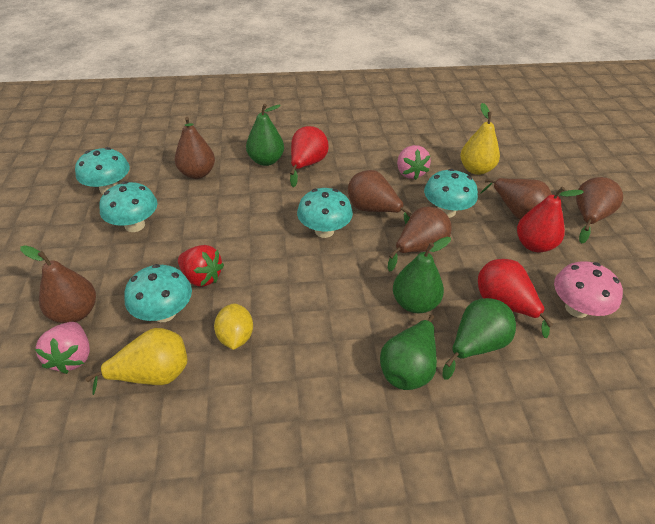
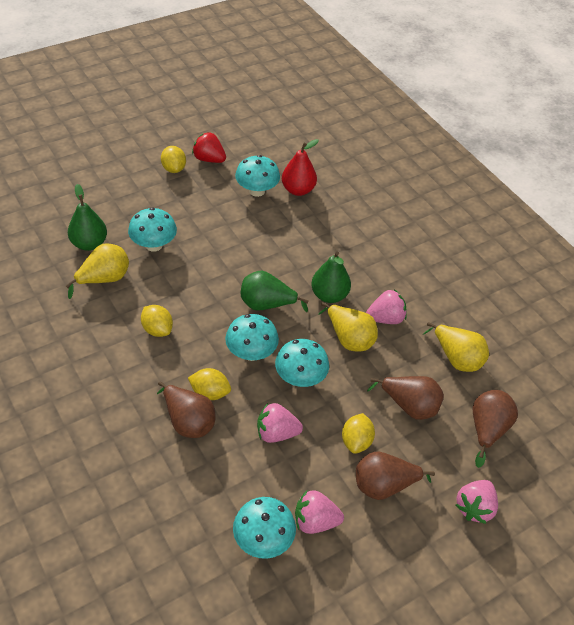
brown pear: 6 -> 4
green pear: 4 -> 3
pink mushroom: 1 -> 0
pink strawberry: 2 -> 4
red pear: 3 -> 1
yellow lemon: 1 -> 4
yellow pear: 2 -> 3

